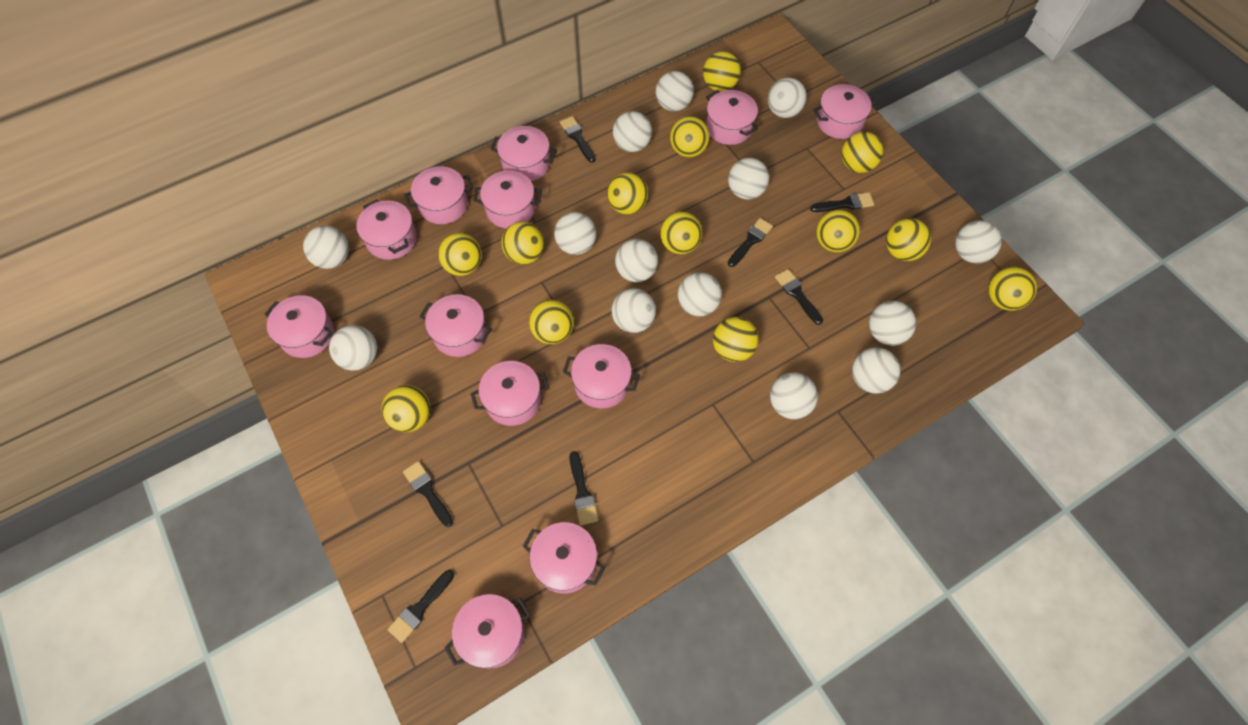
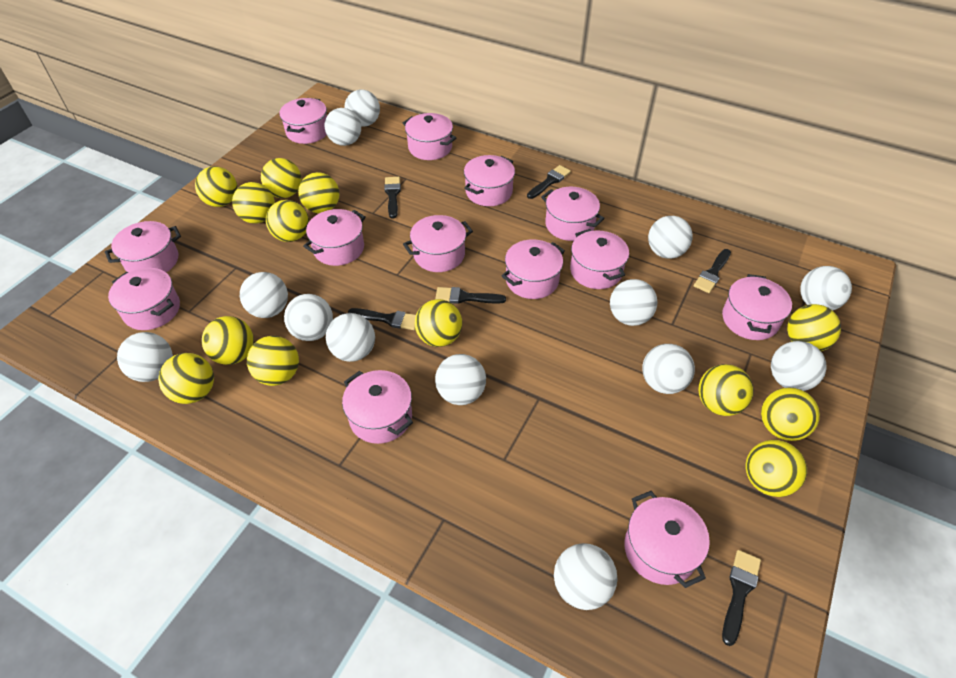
black brush: 7 -> 6
pink pot: 12 -> 13
white ball: 14 -> 13

